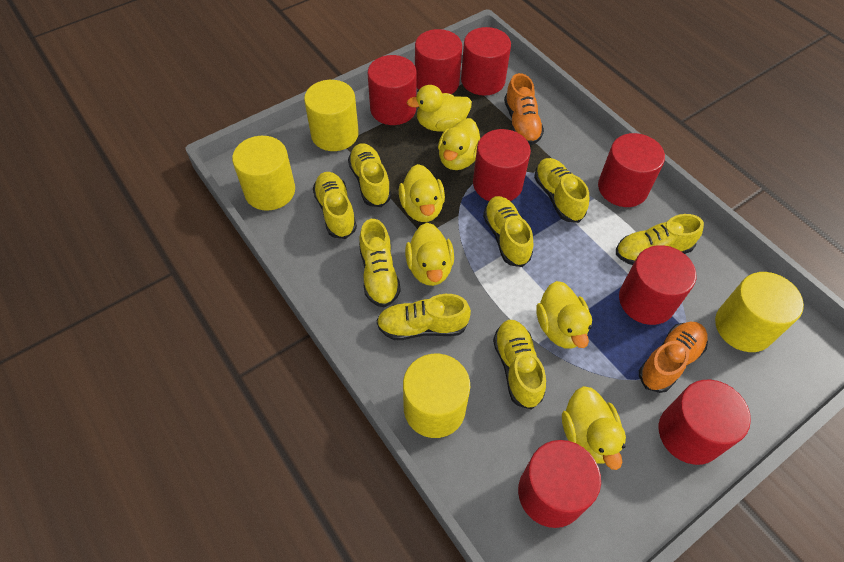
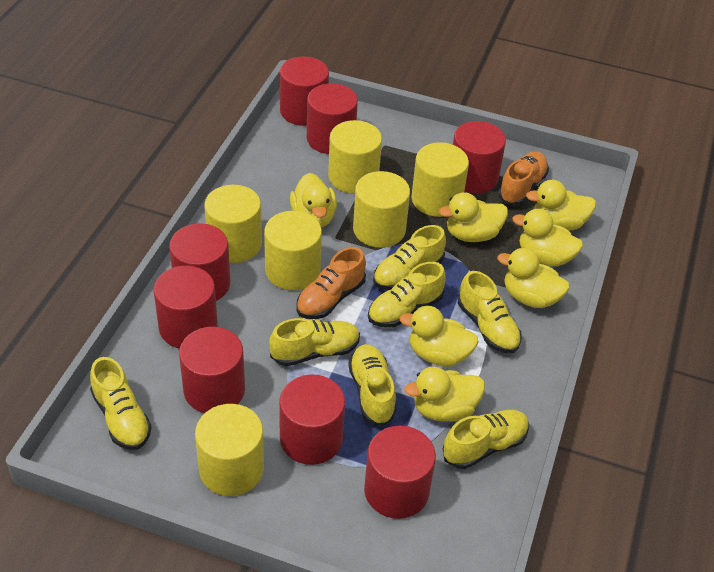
yellow cylinder: 4 -> 6
yellow duck: 6 -> 7
yellow shoe: 8 -> 7

